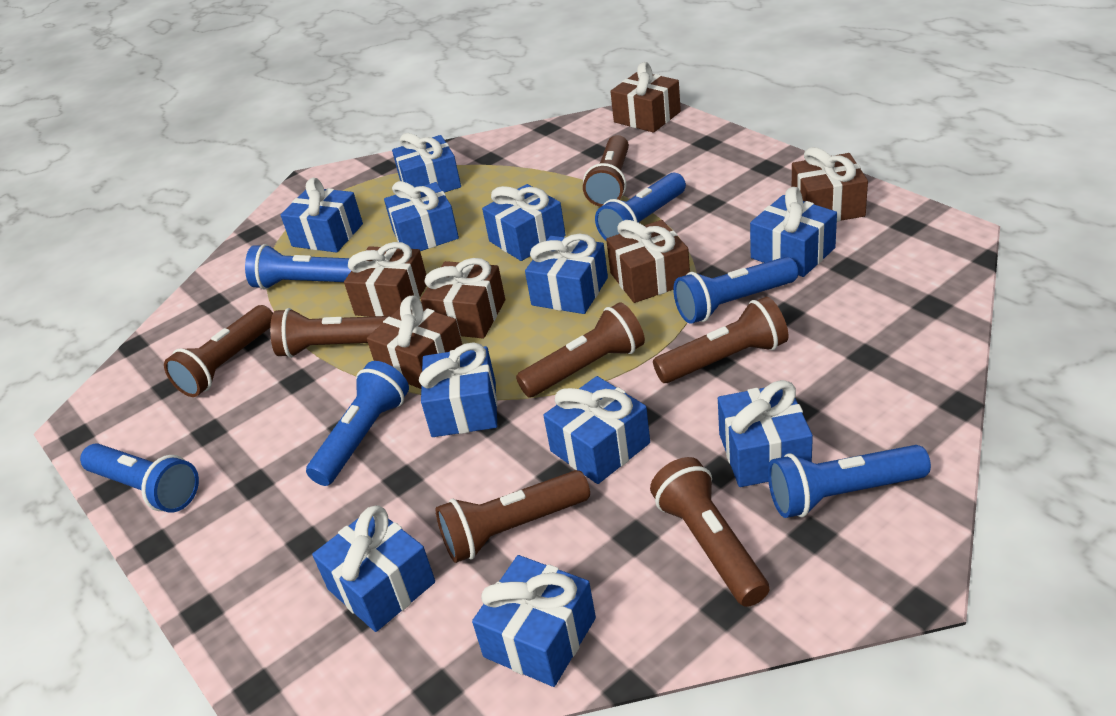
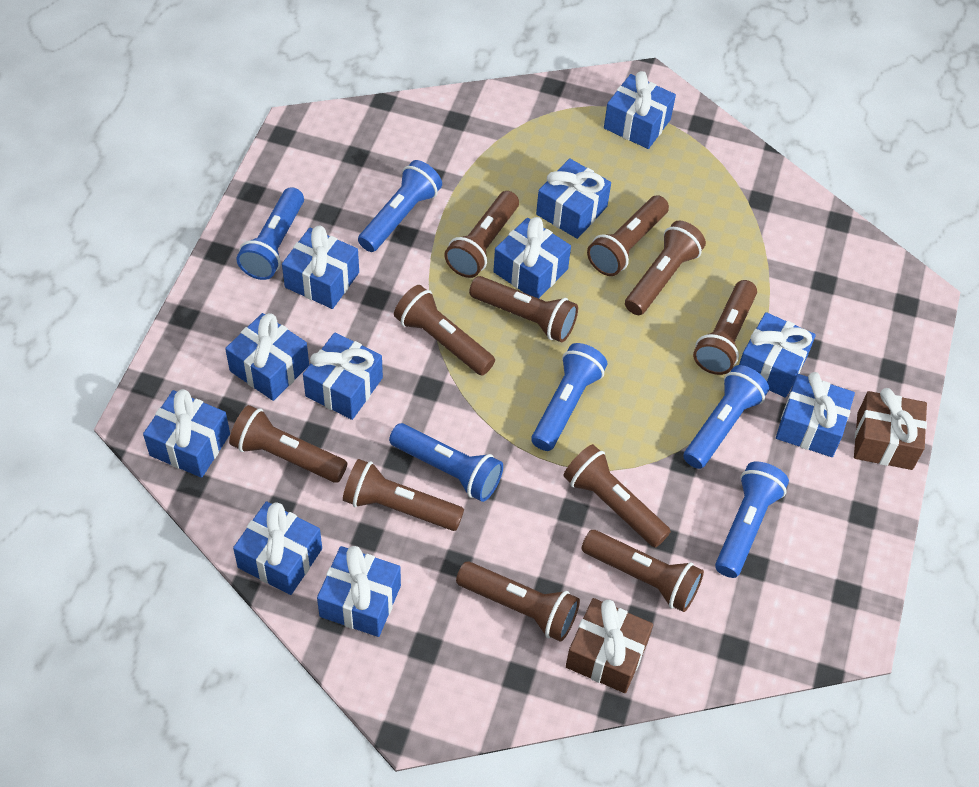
brown flashlight: 7 -> 11
brown gift: 6 -> 2

